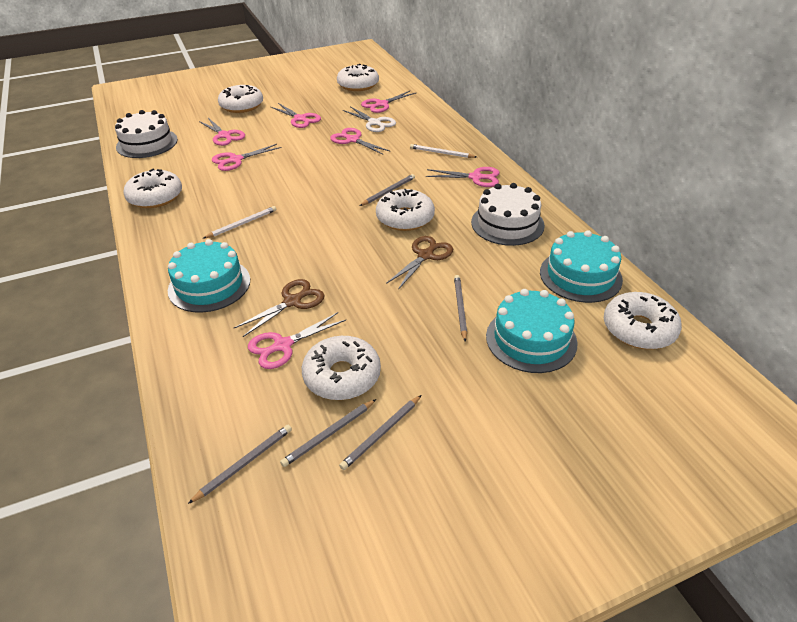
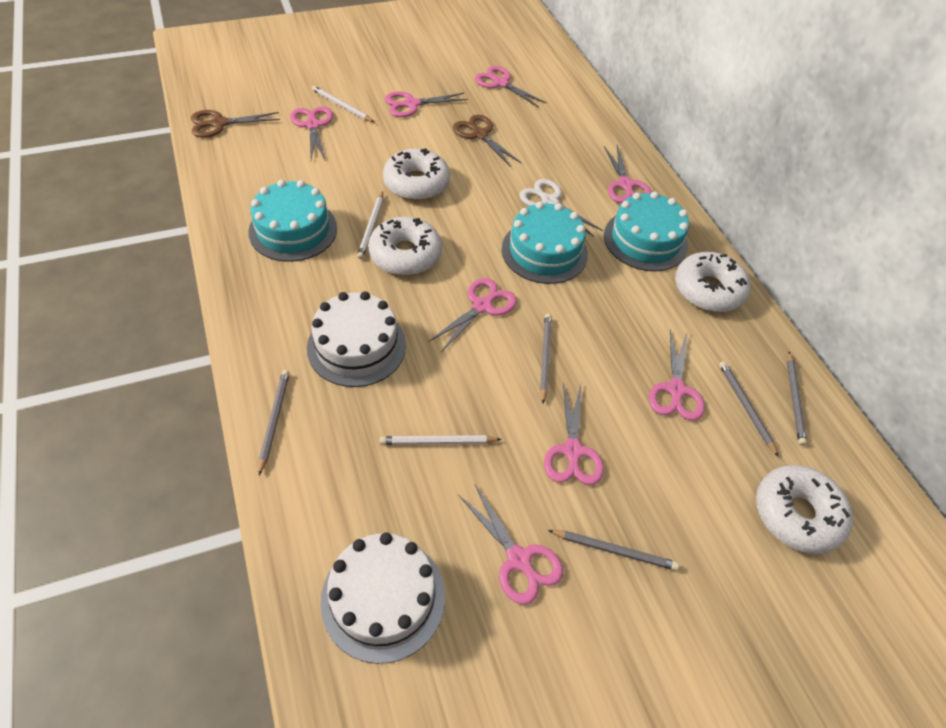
pink scissors: 7 -> 8
white donut: 6 -> 4
white pencil: 2 -> 3

